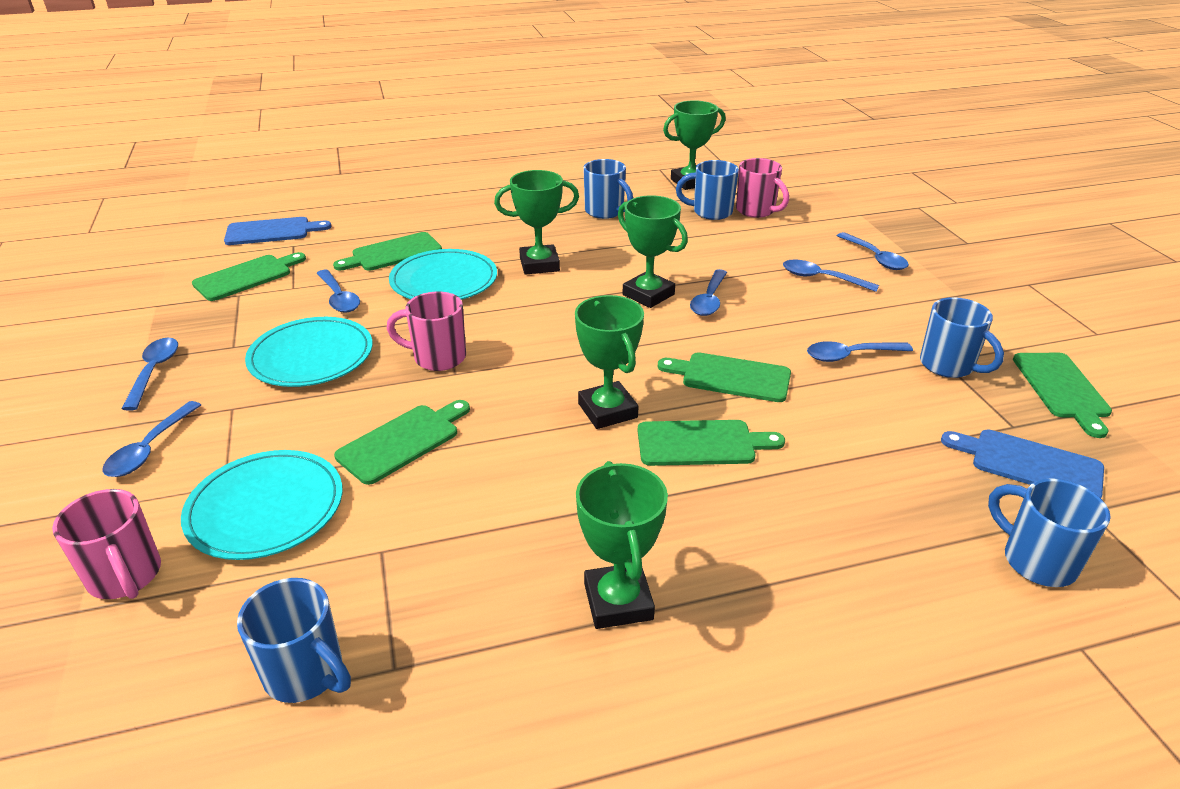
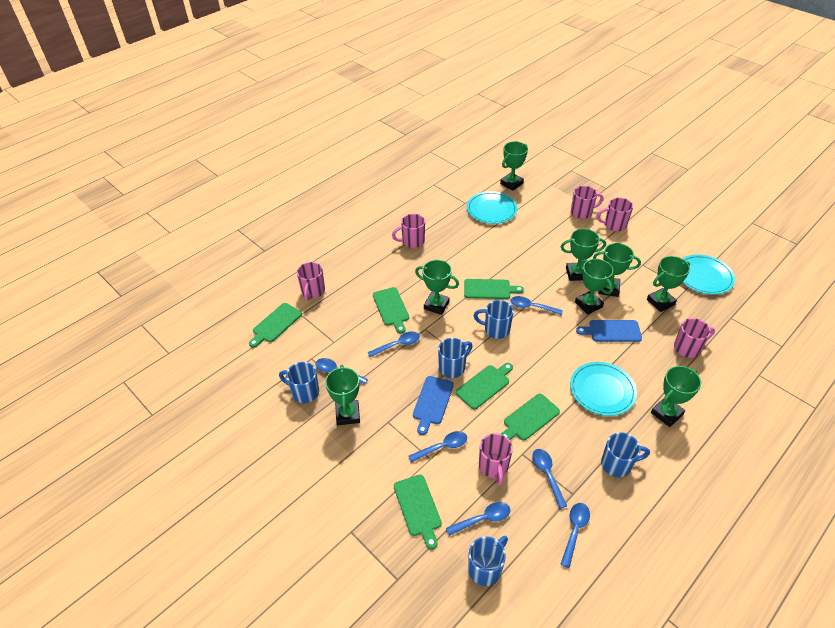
green trophy: 5 -> 8
pink mug: 3 -> 6

